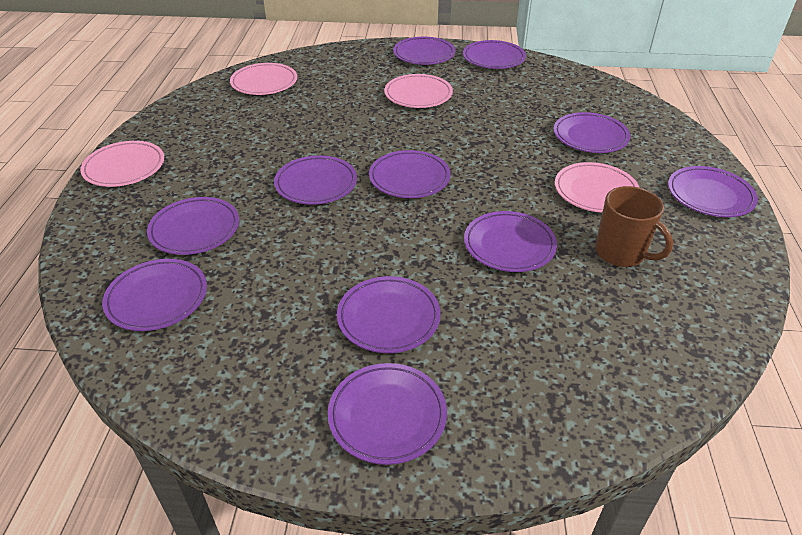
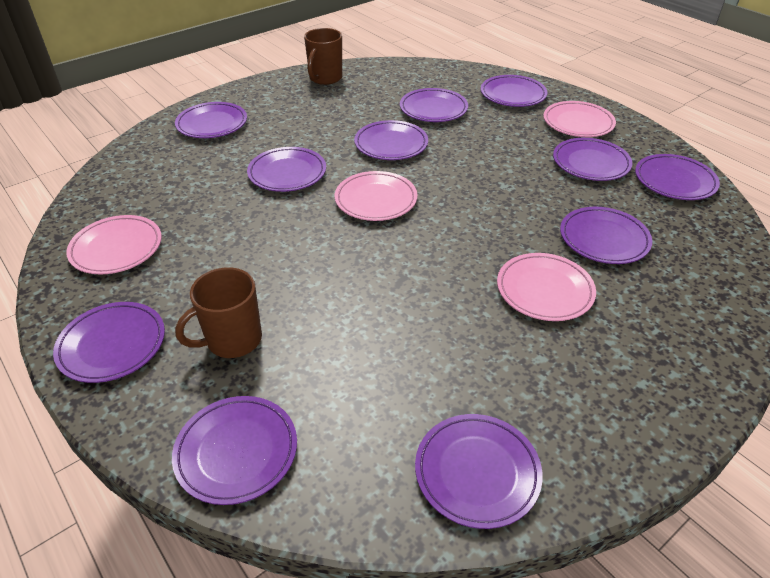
brown mug: 1 -> 2

